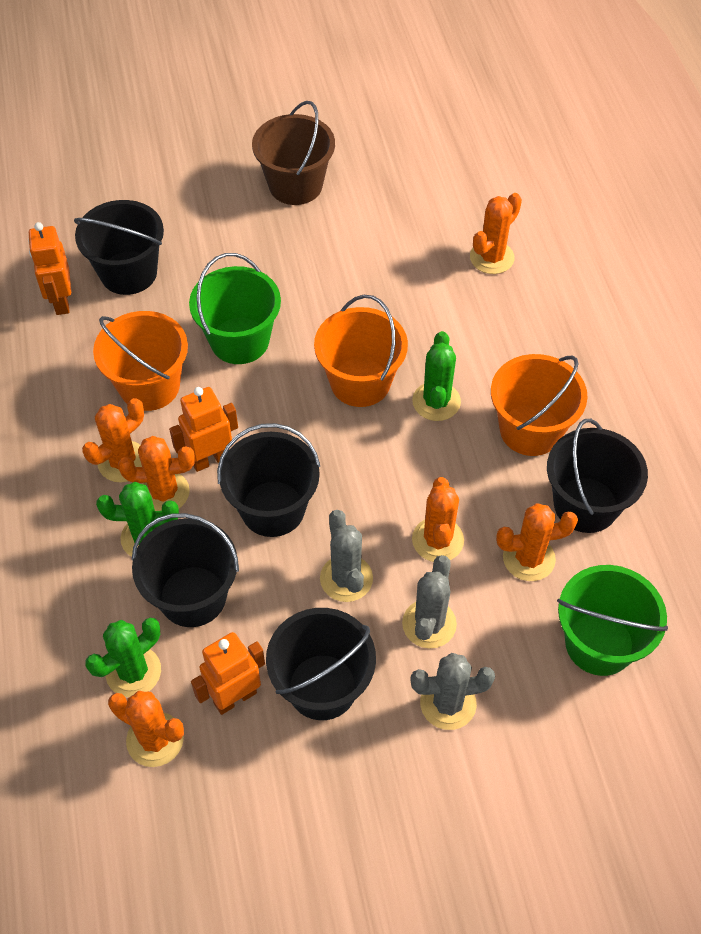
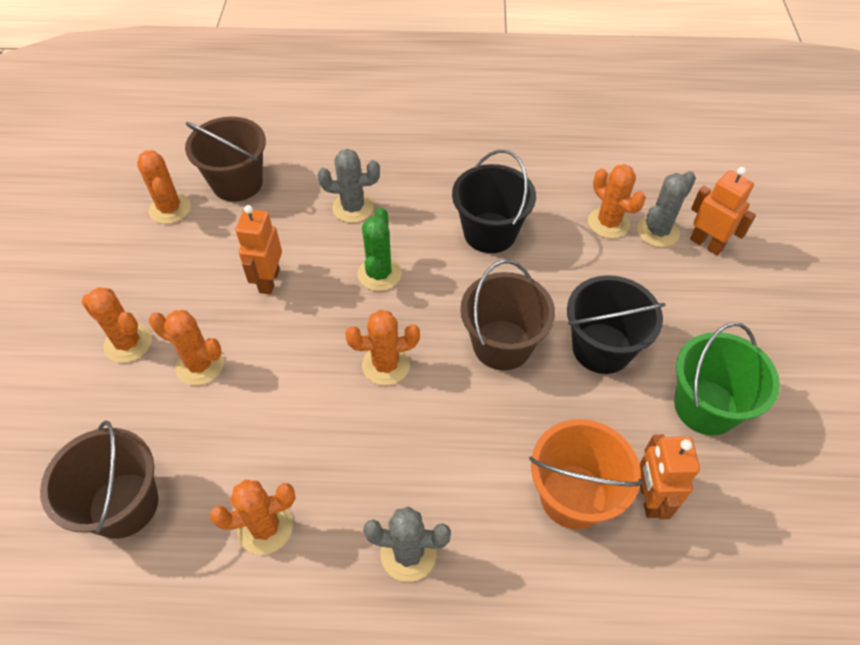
black bucket: 5 -> 2
brown bucket: 1 -> 3
green bucket: 2 -> 1
green cactus: 3 -> 1
orange bucket: 3 -> 1

